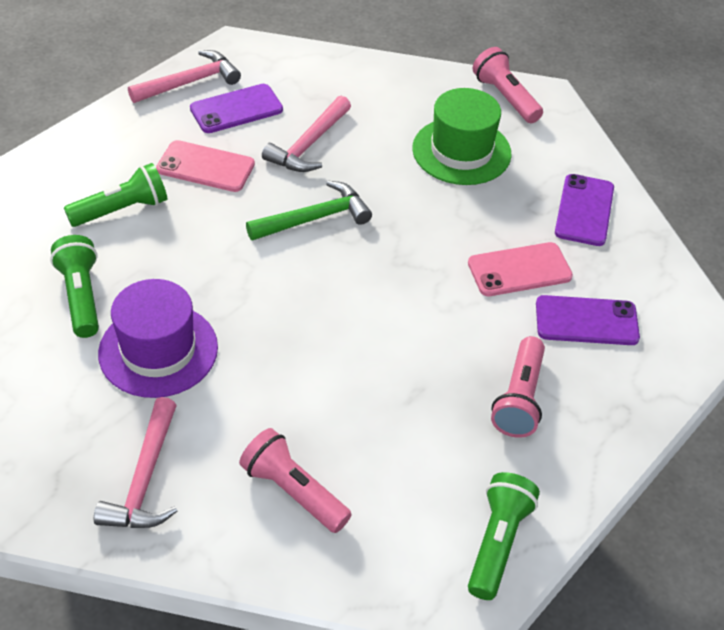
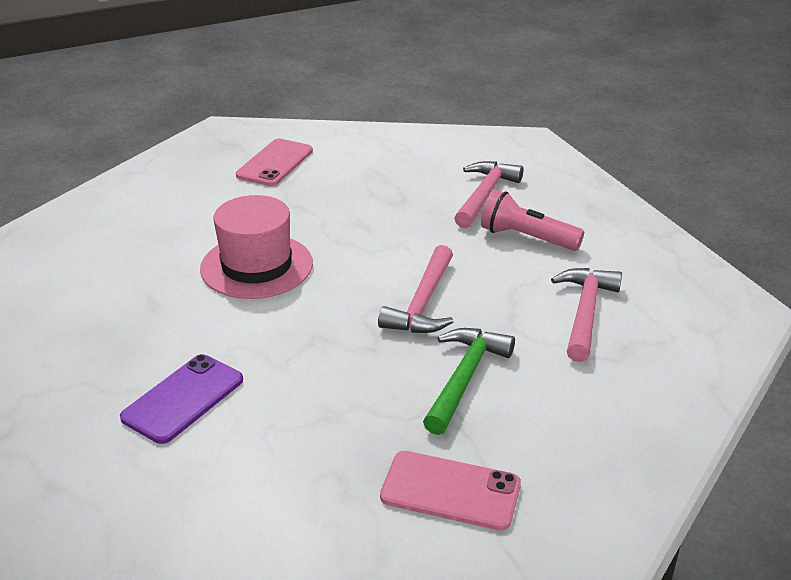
green flashlight: 3 -> 0
green hat: 1 -> 0
pink flashlight: 3 -> 1
pink hat: 0 -> 1
purple hat: 1 -> 0
purple phone: 3 -> 1

